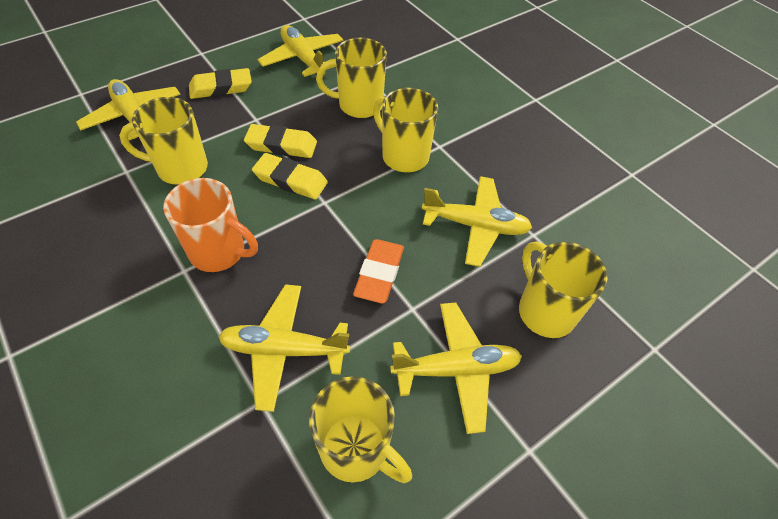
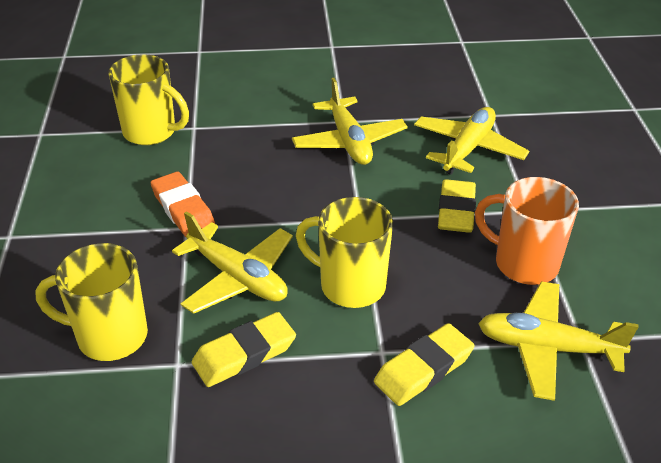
yellow mug: 5 -> 3
yellow plane: 5 -> 4

